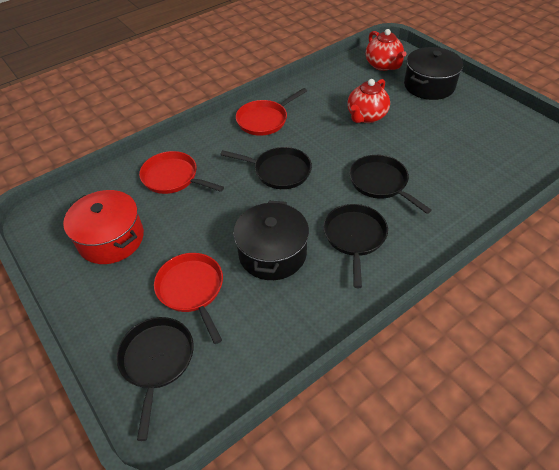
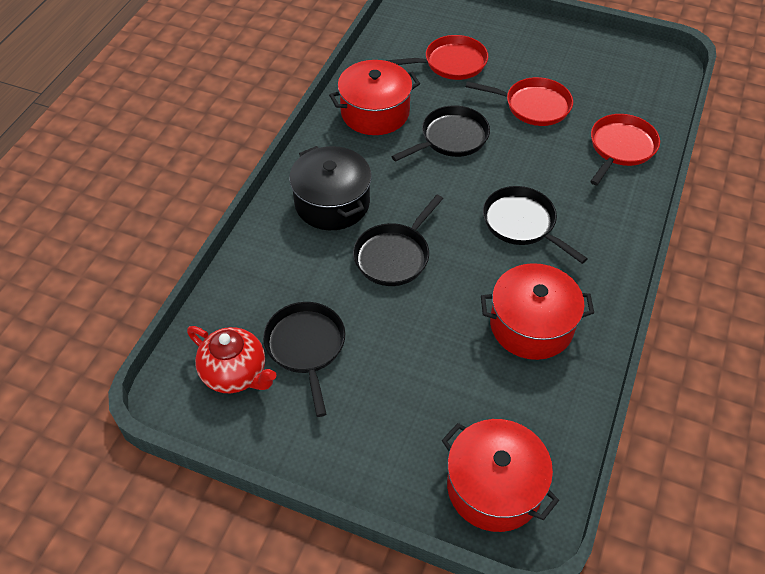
black pot: 2 -> 1
red pot: 1 -> 3
red teapot: 2 -> 1

